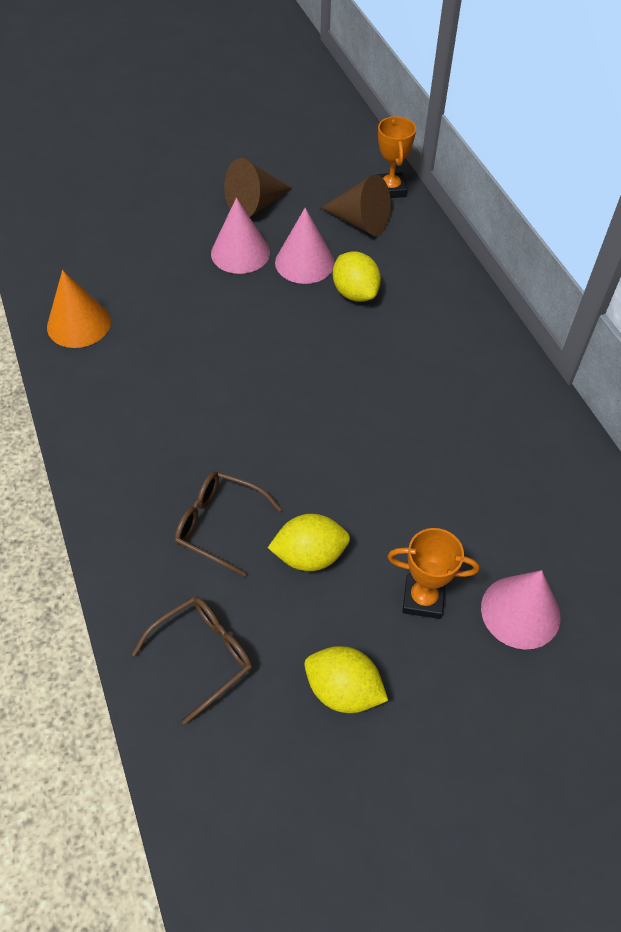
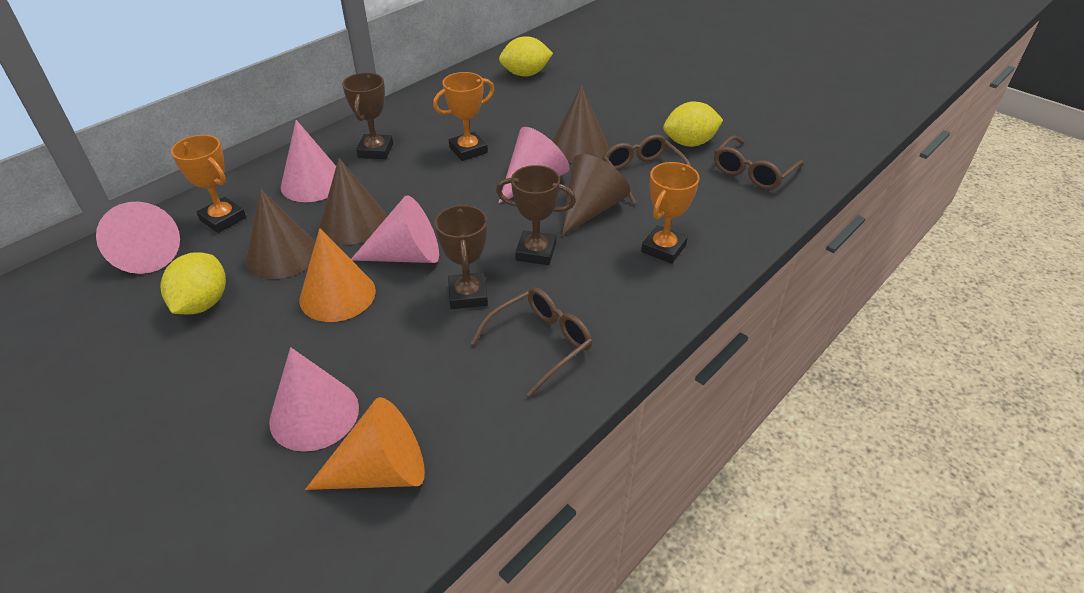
brown cone: 2 -> 4
brown glasses: 2 -> 3
brown trophy: 0 -> 3
orange cone: 1 -> 2
orange trophy: 2 -> 3
pink cone: 3 -> 5

